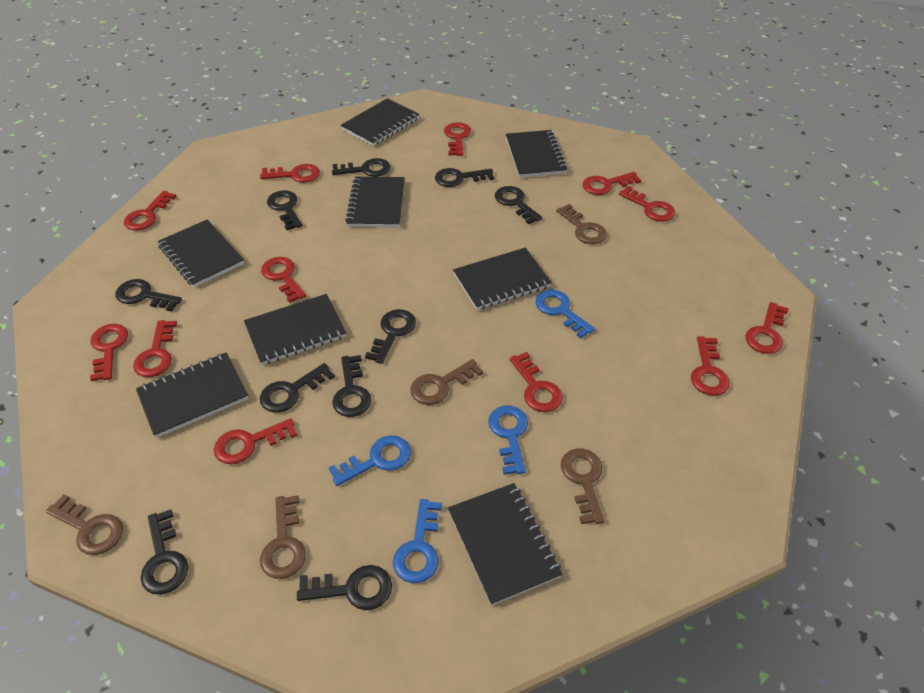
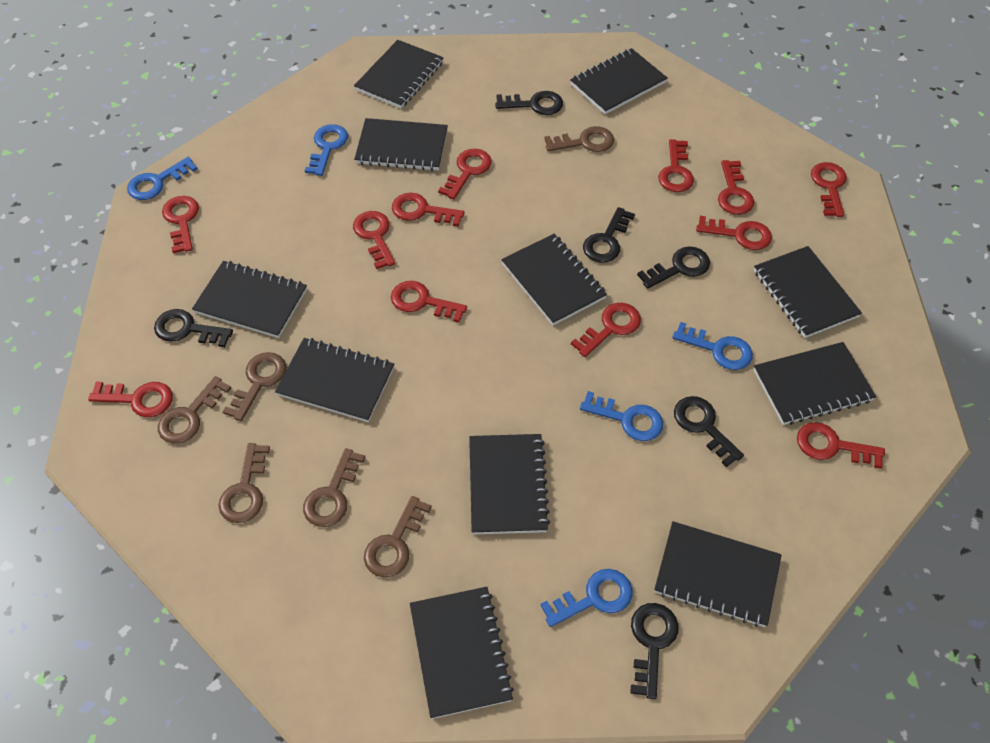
black key: 10 -> 6
black notebook: 8 -> 11
blue key: 4 -> 5
brown key: 5 -> 6

